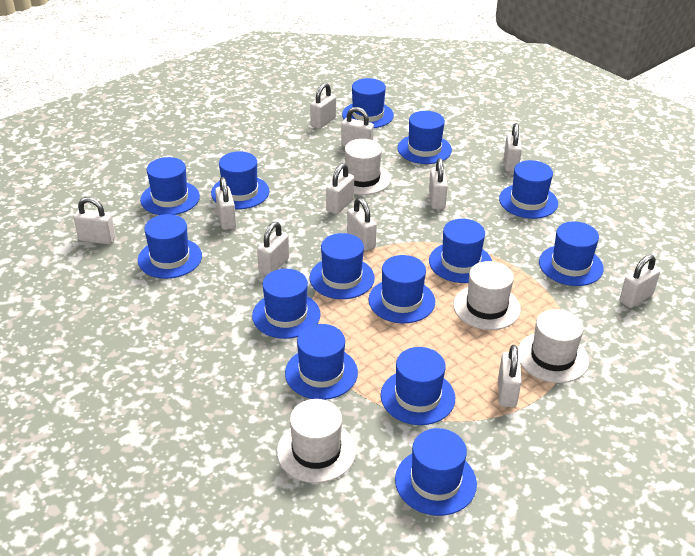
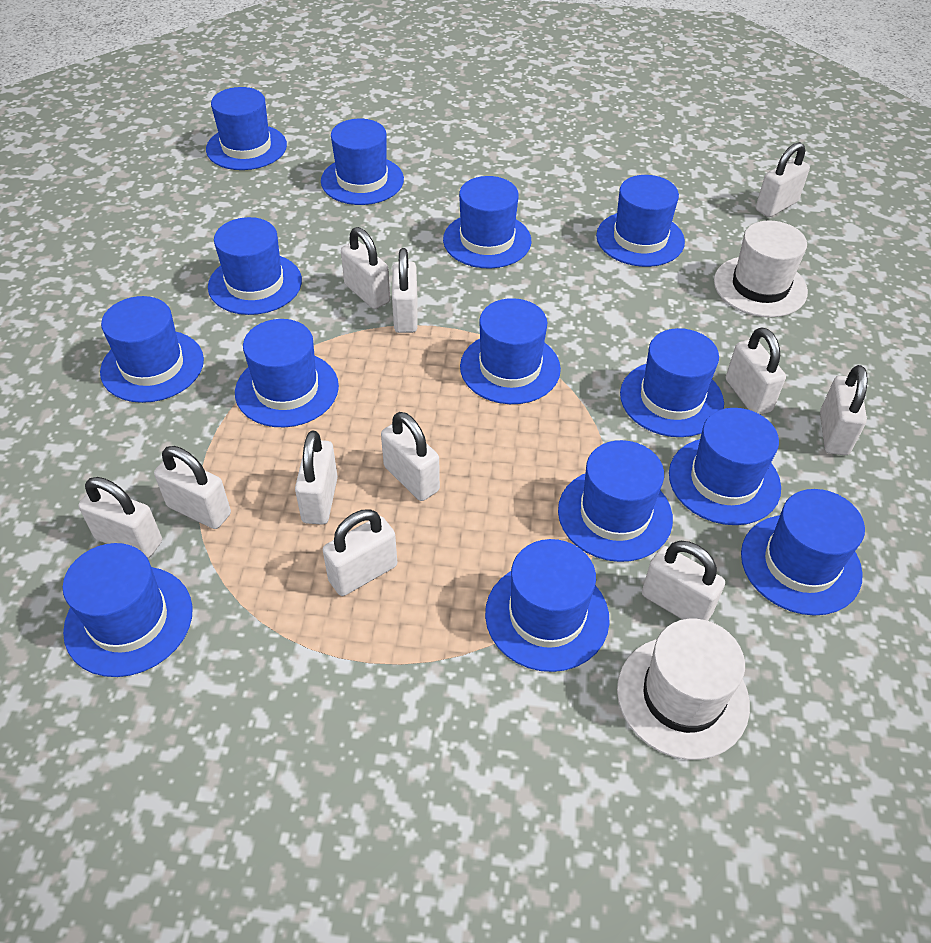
white hat: 4 -> 2

